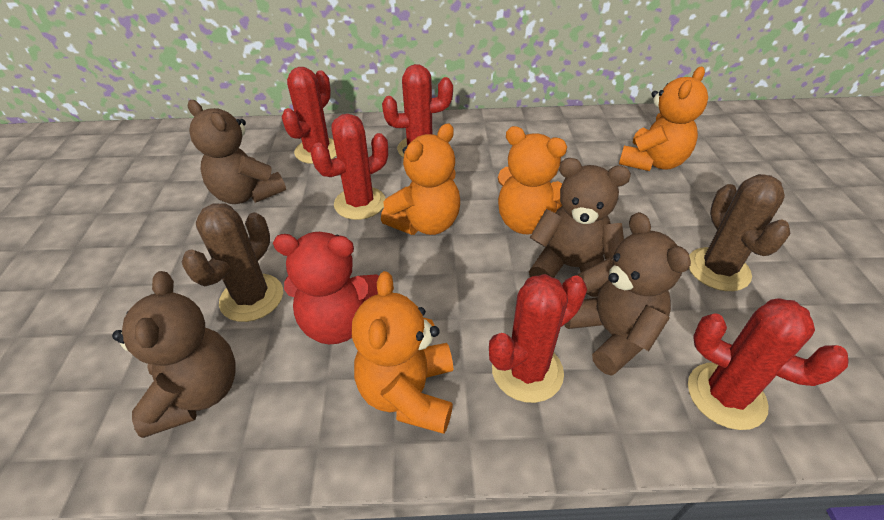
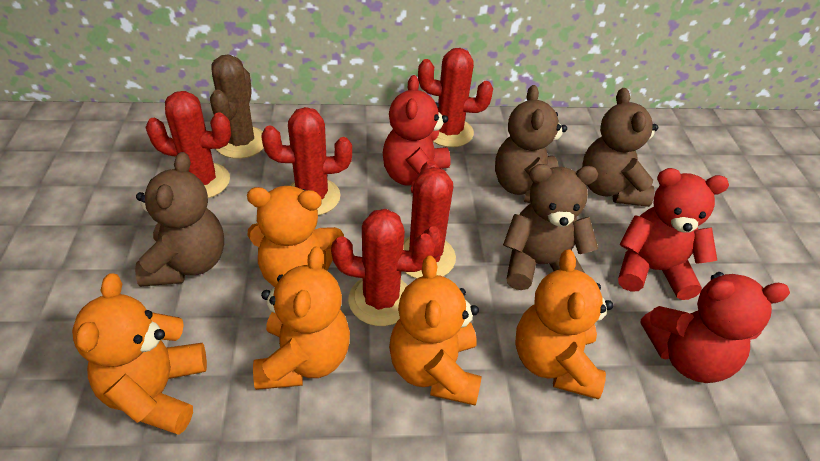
brown cactus: 2 -> 1
orange teddy bear: 4 -> 5
red teddy bear: 1 -> 3

